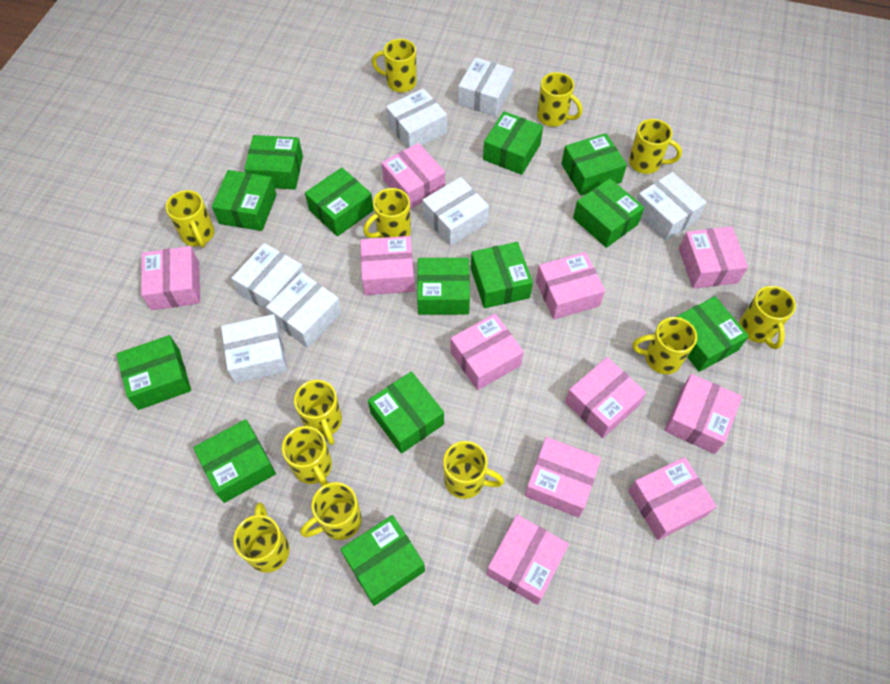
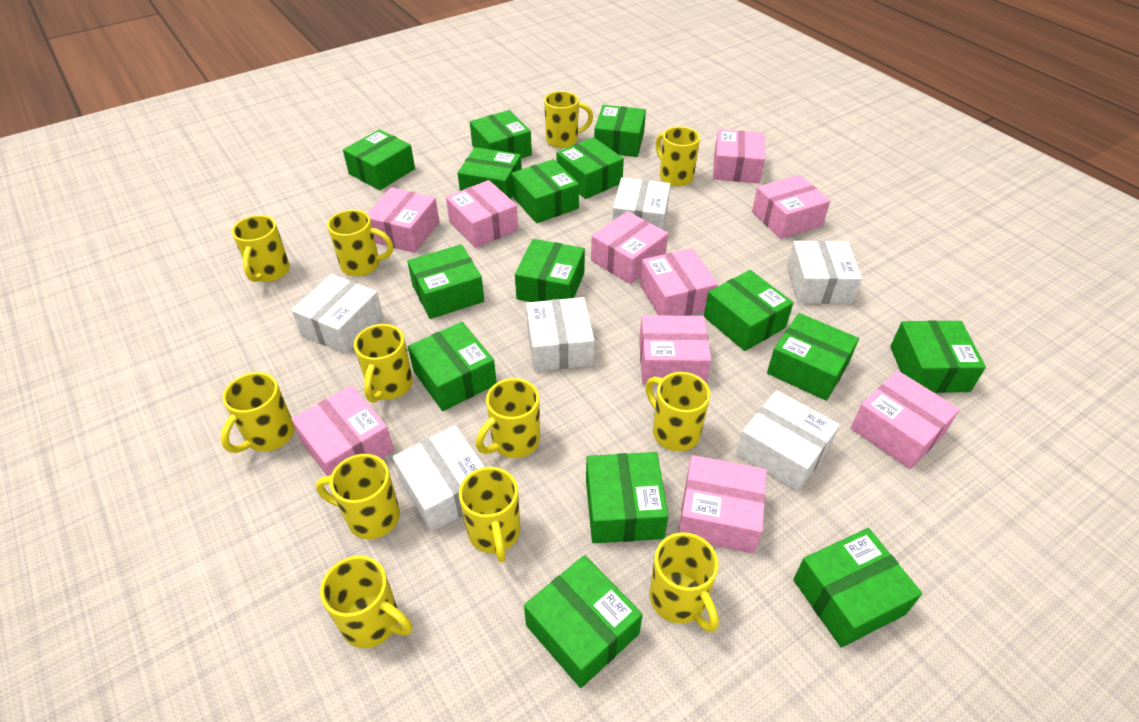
green box: 13 -> 15
pink box: 11 -> 10
white box: 7 -> 6

